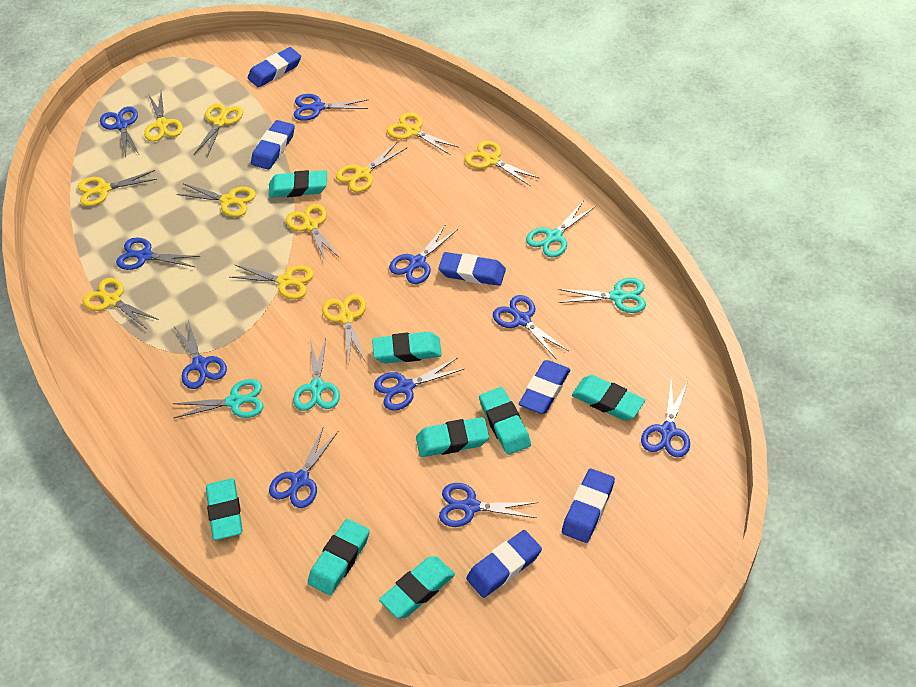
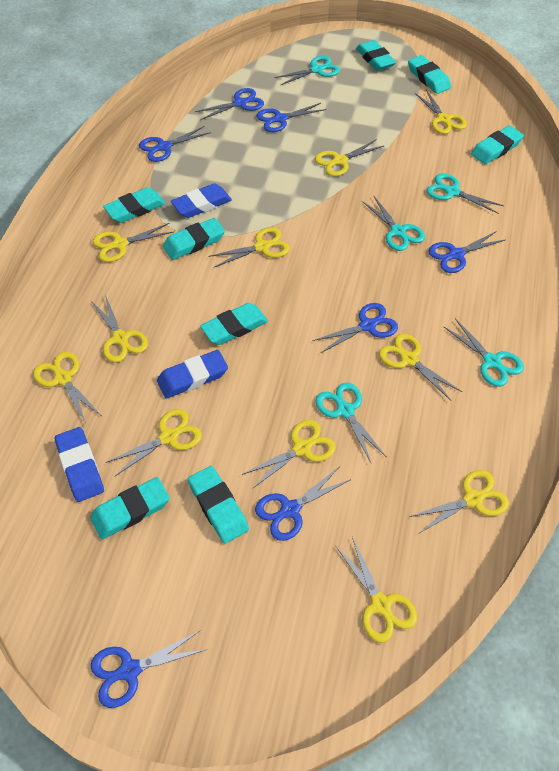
blue eraser: 6 -> 3
blue scissors: 10 -> 7
turquoise scissors: 4 -> 5

